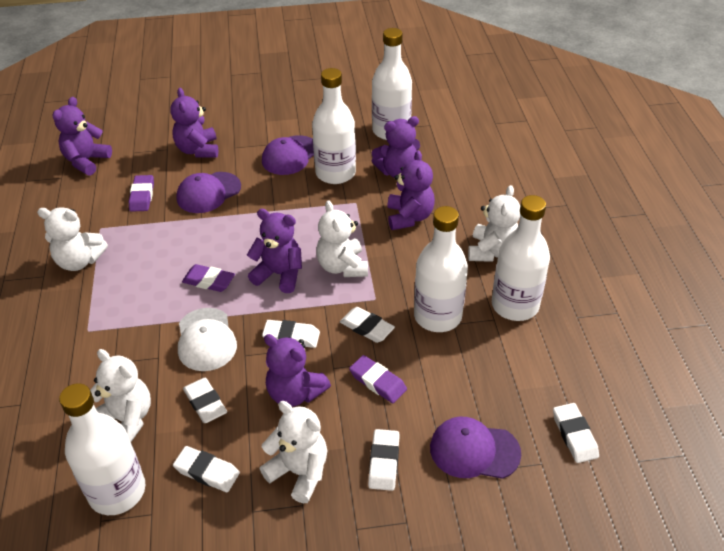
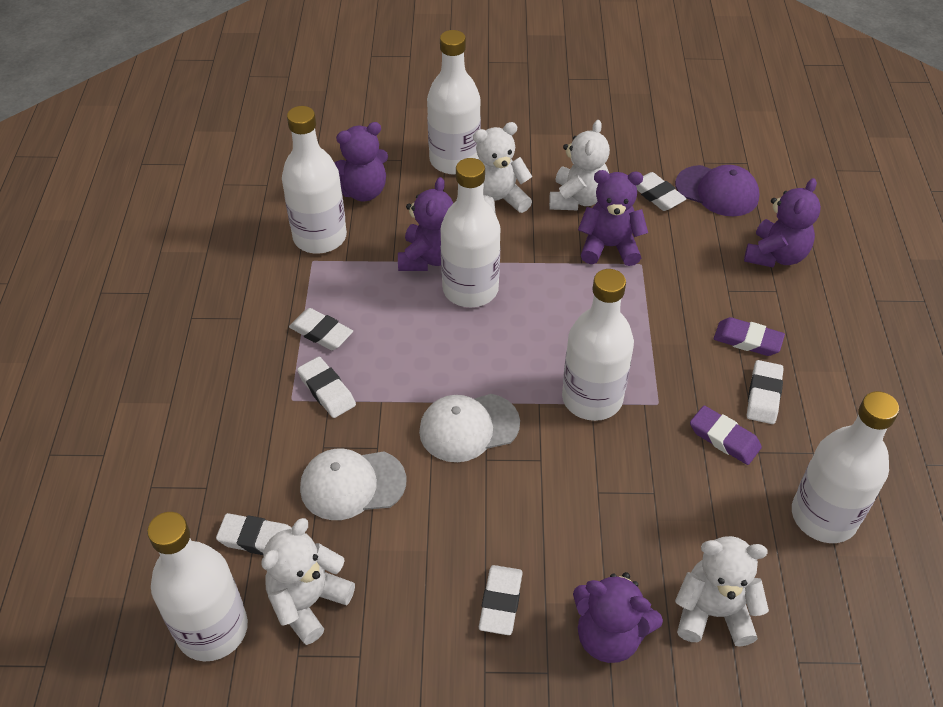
purple cap: 3 -> 1
purple eraser: 3 -> 2
purple teddy bear: 6 -> 5
white bottle: 5 -> 6
white cap: 1 -> 2
white teddy bear: 5 -> 4

